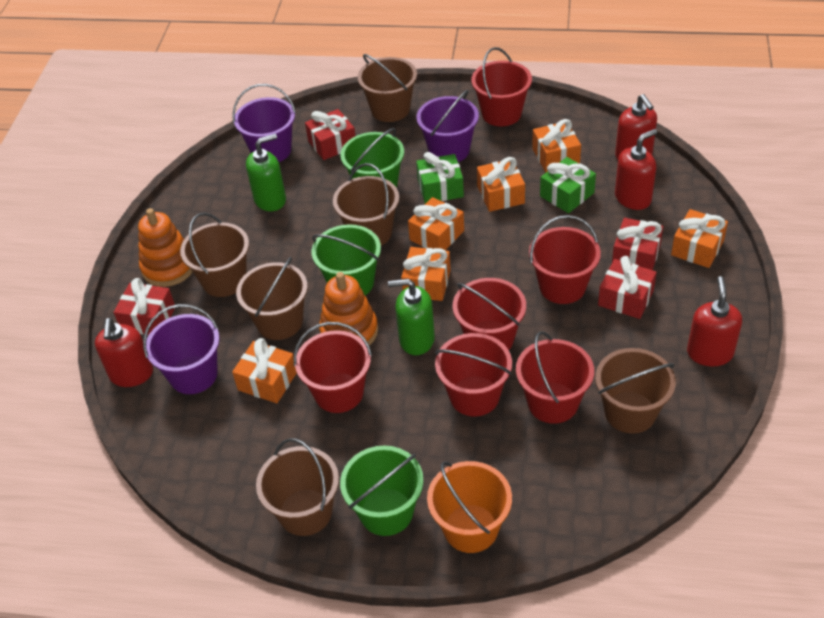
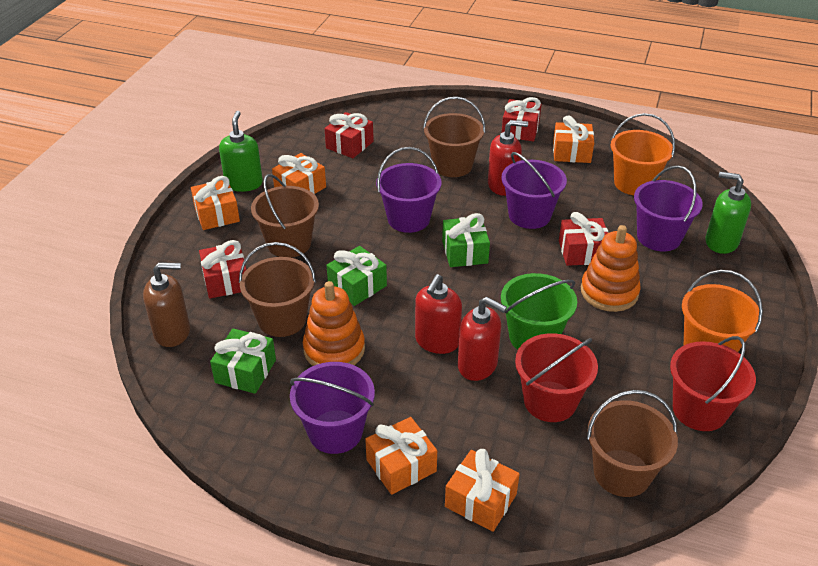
brown bucket: 6 -> 4
brown soap dispenser: 0 -> 1
green bucket: 3 -> 1
green gift: 2 -> 3
orange bucket: 1 -> 2
orange gift: 6 -> 5
purple bucket: 3 -> 4
red bucket: 6 -> 2
red soap dispenser: 4 -> 3

